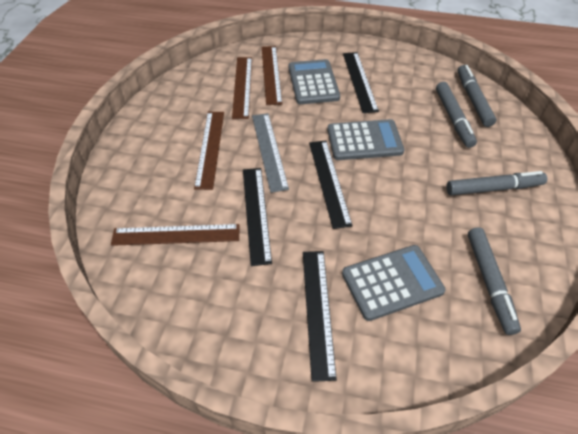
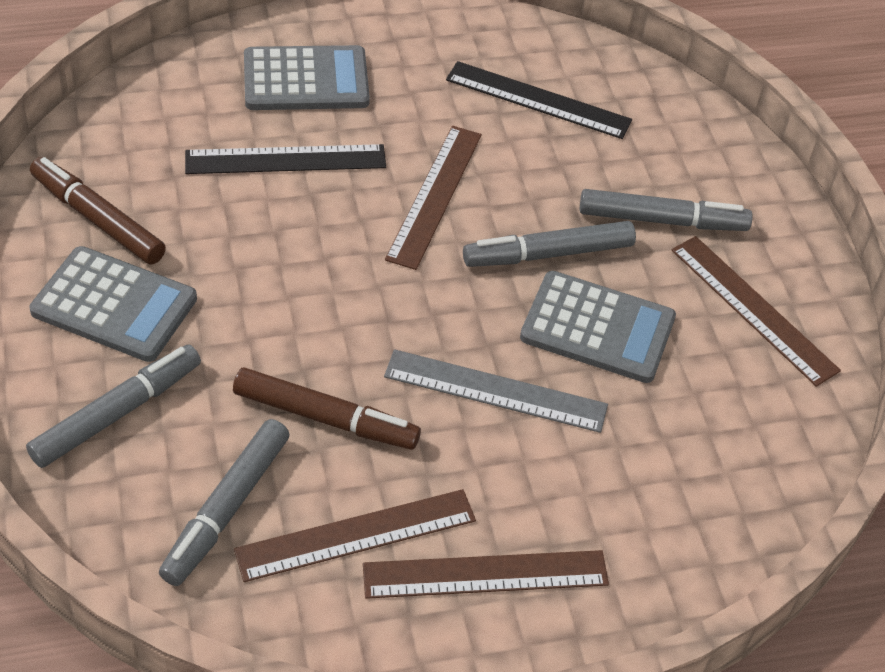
black ruler: 4 -> 2
brown marker: 0 -> 2

